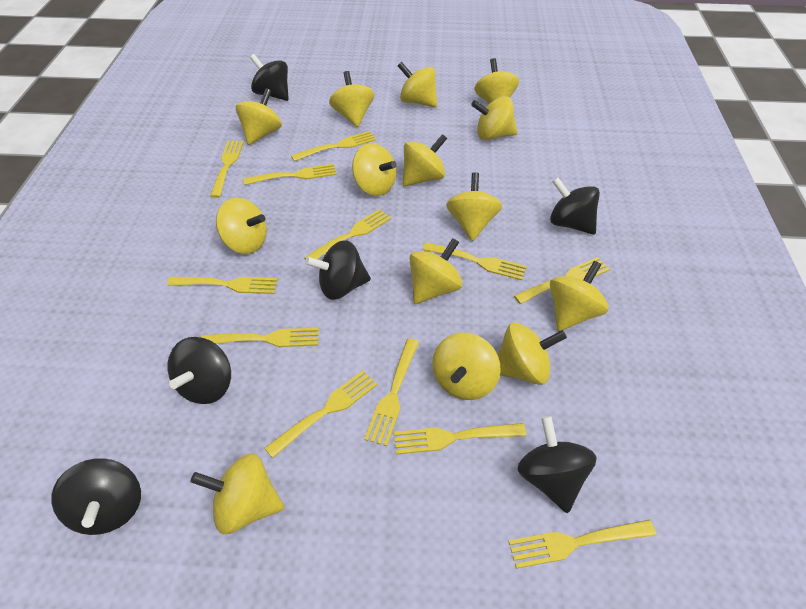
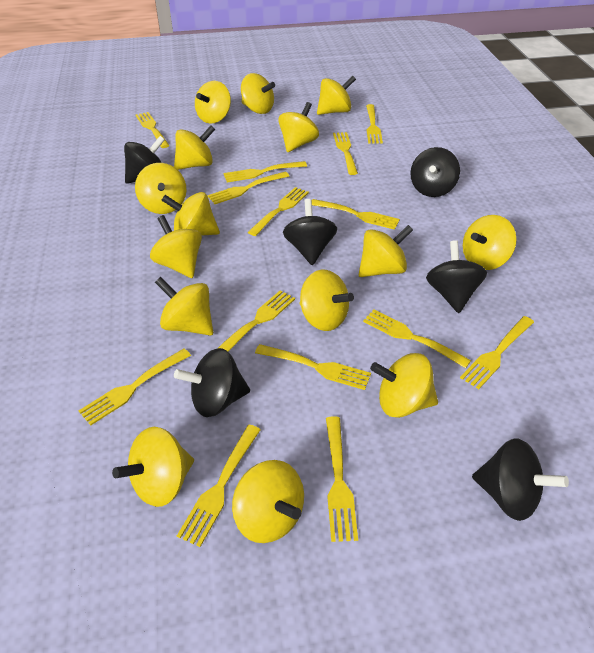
yellow fork: 12 -> 14
yellow spinning top: 14 -> 15

